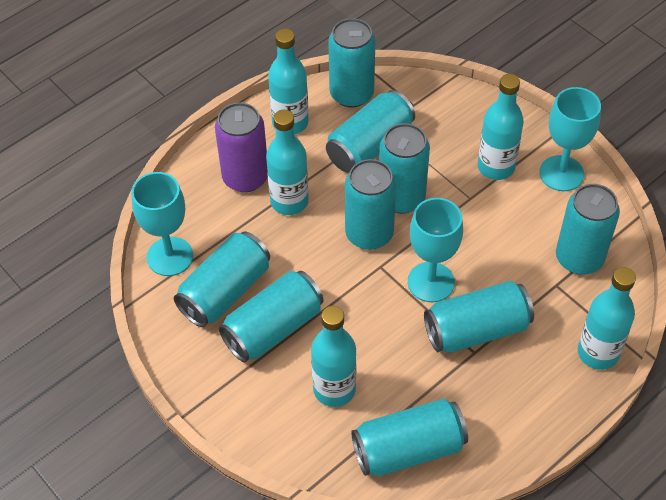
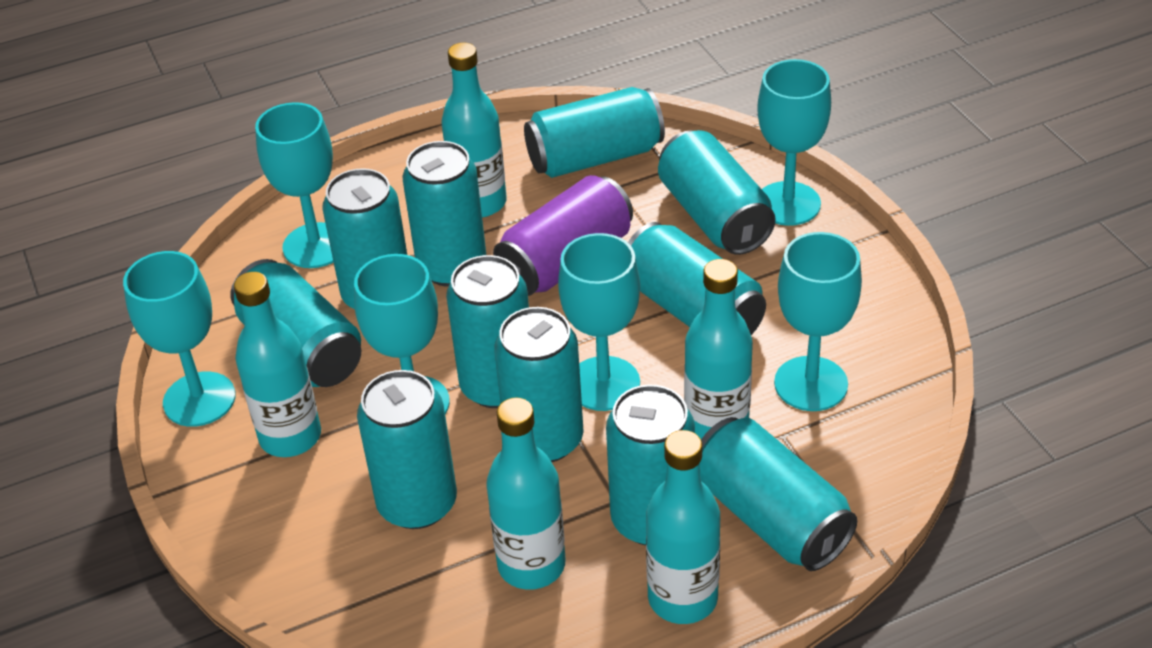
turquoise can: 9 -> 11
turquoise goblet: 3 -> 6

